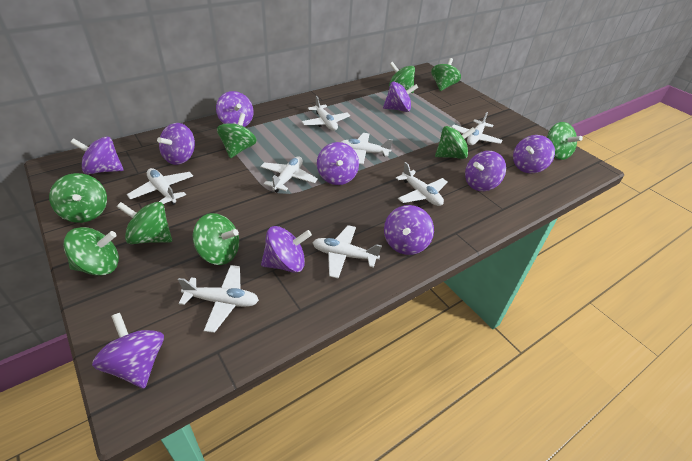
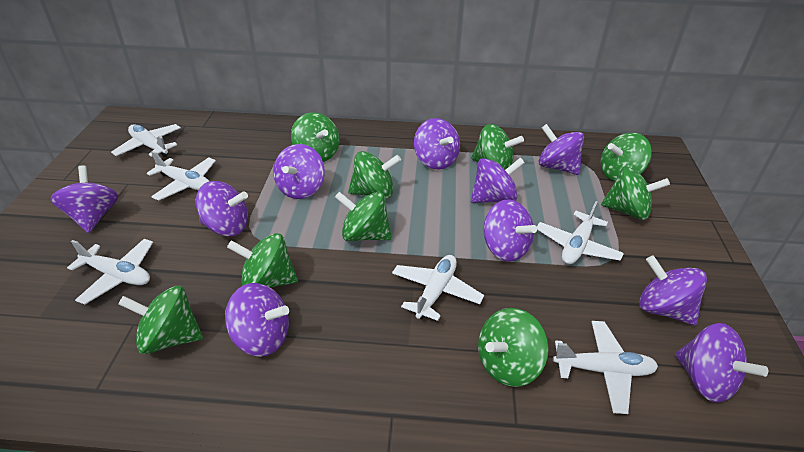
white plane: 8 -> 6

